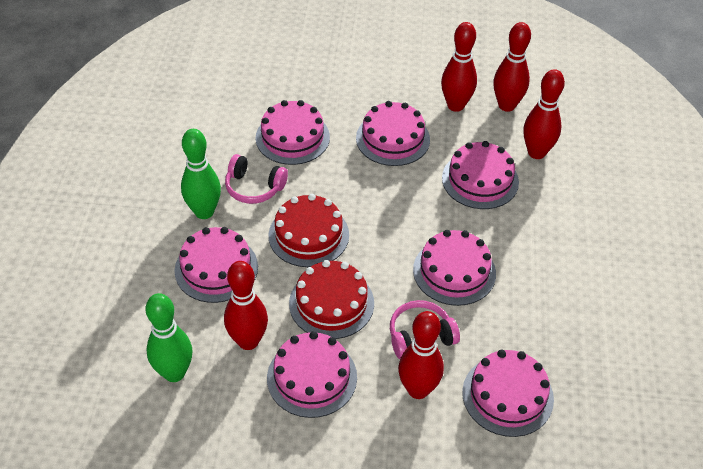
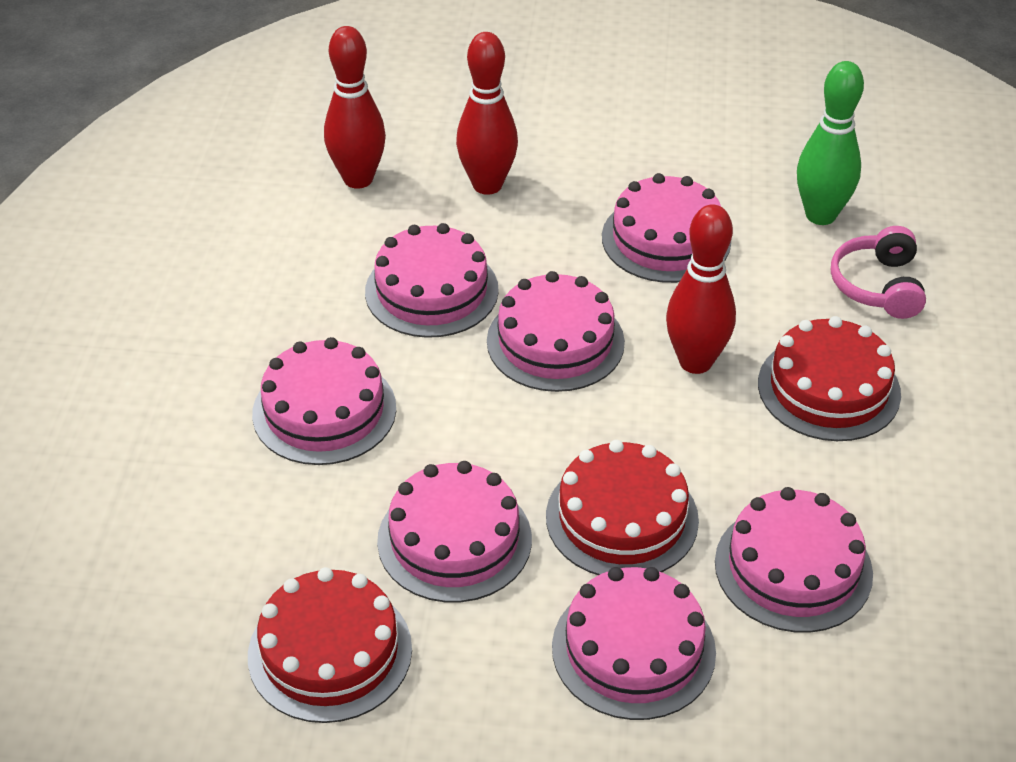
green bowling pin: 2 -> 1
pink headphones: 2 -> 1
red bowling pin: 5 -> 3
red cake: 2 -> 3

